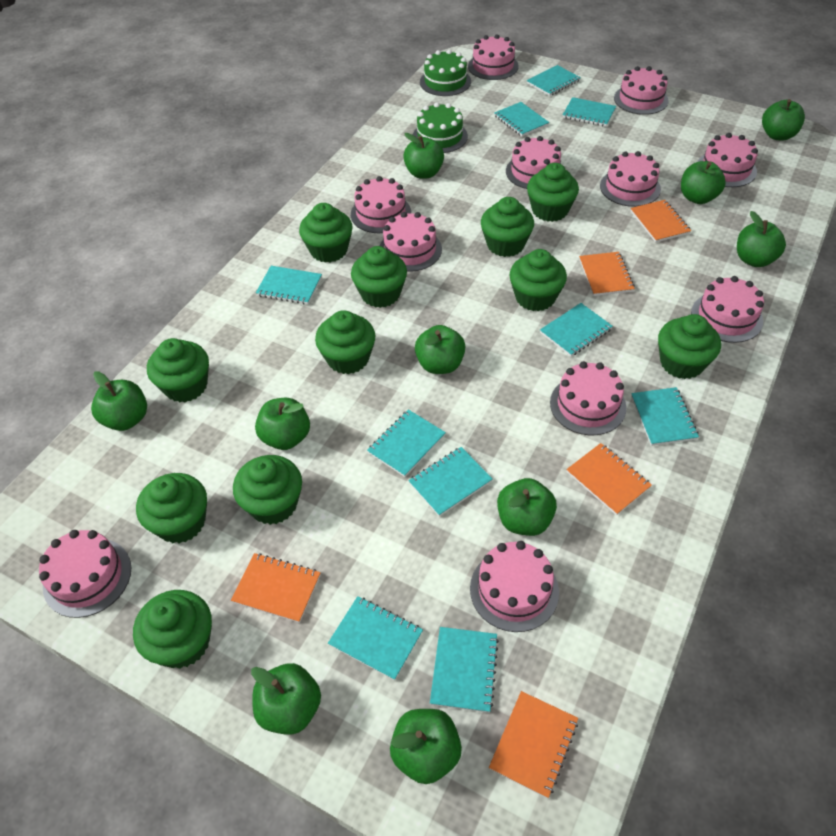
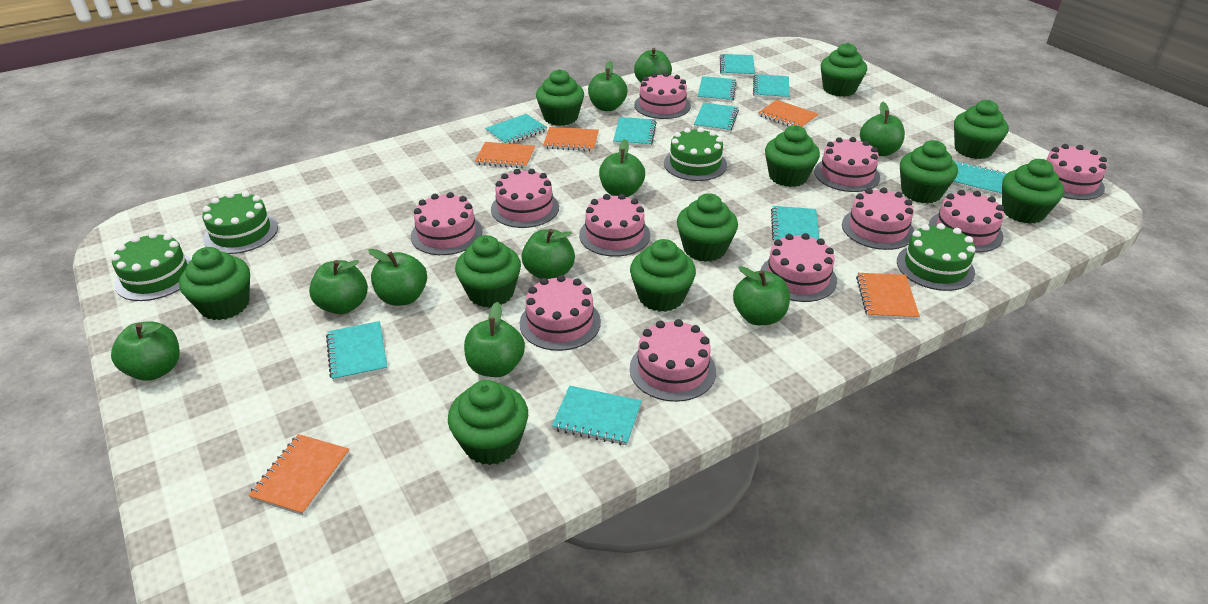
green cake: 2 -> 4

